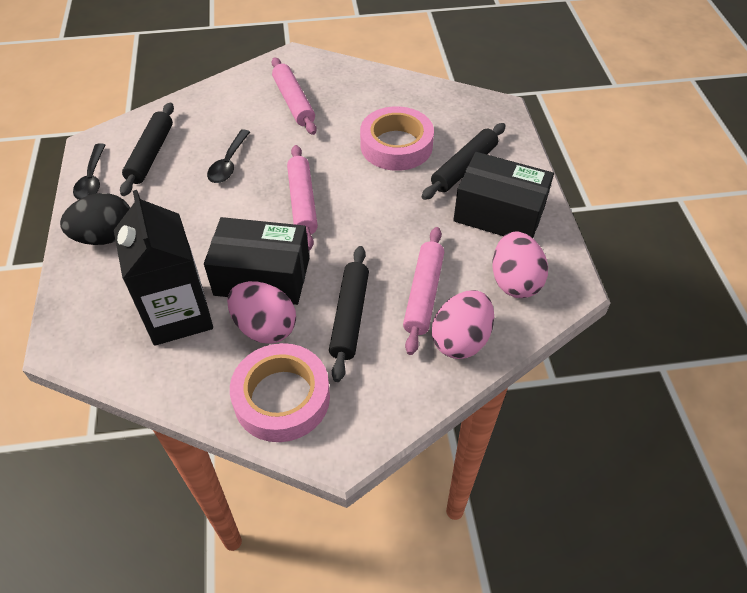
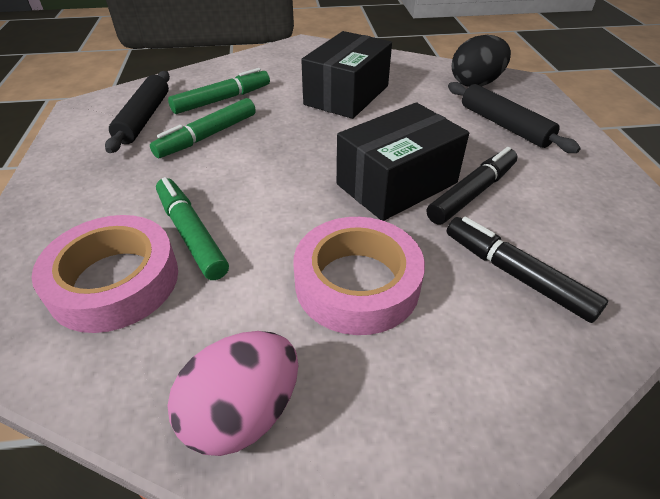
black carton: 1 -> 0
black marker: 0 -> 2
black rolling pin: 3 -> 2
black spoon: 2 -> 0
green marker: 0 -> 3
pink egg: 3 -> 1
pink rolling pin: 3 -> 0

